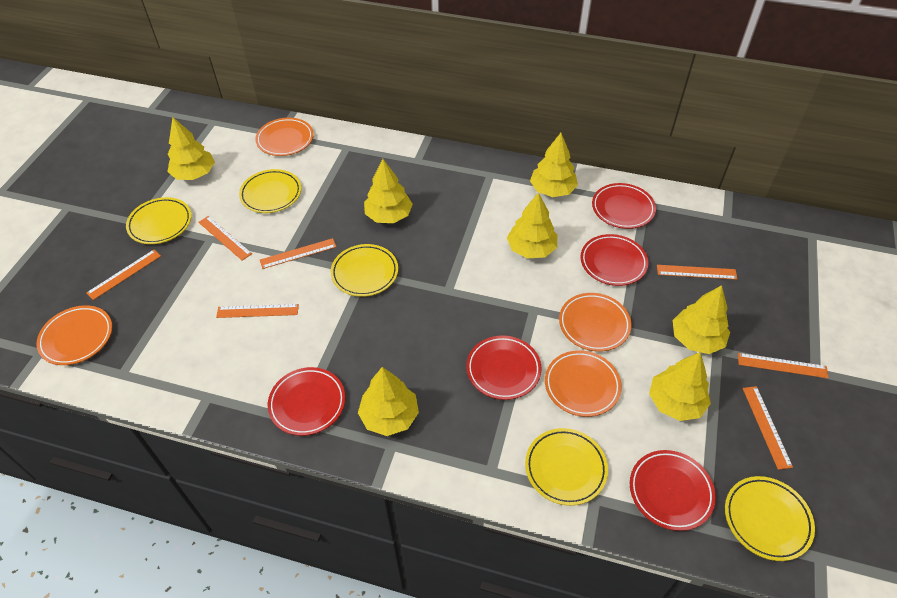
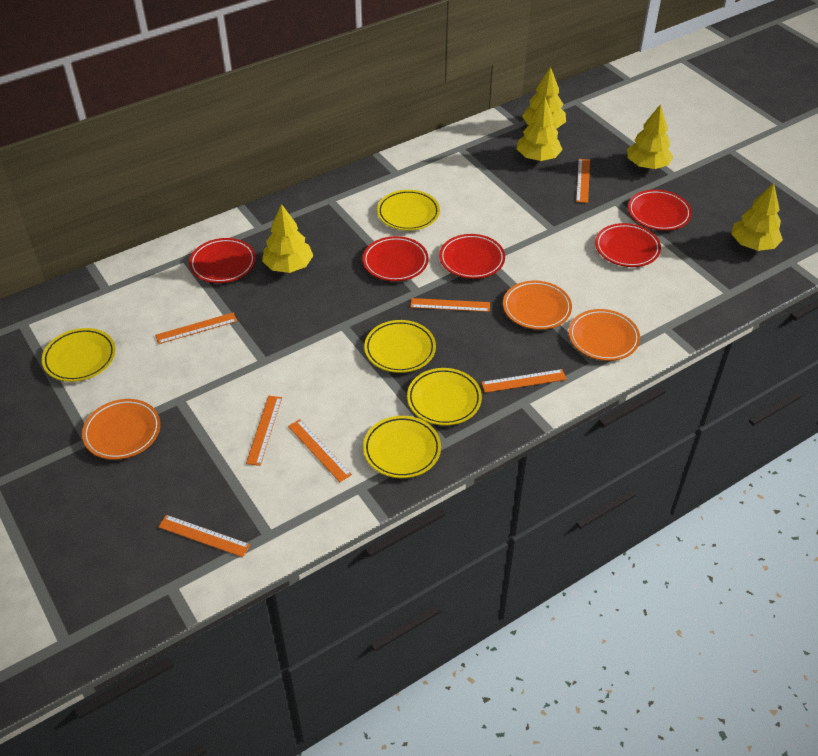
orange plate: 4 -> 3
yellow tree: 7 -> 5

